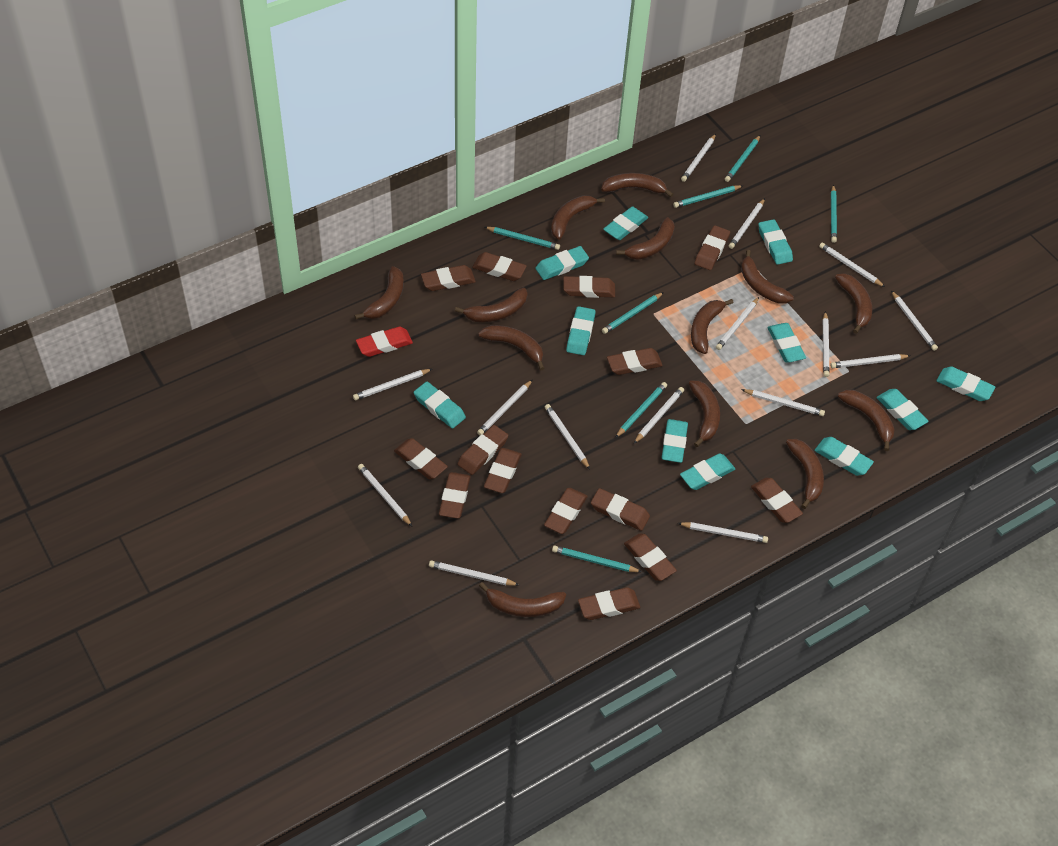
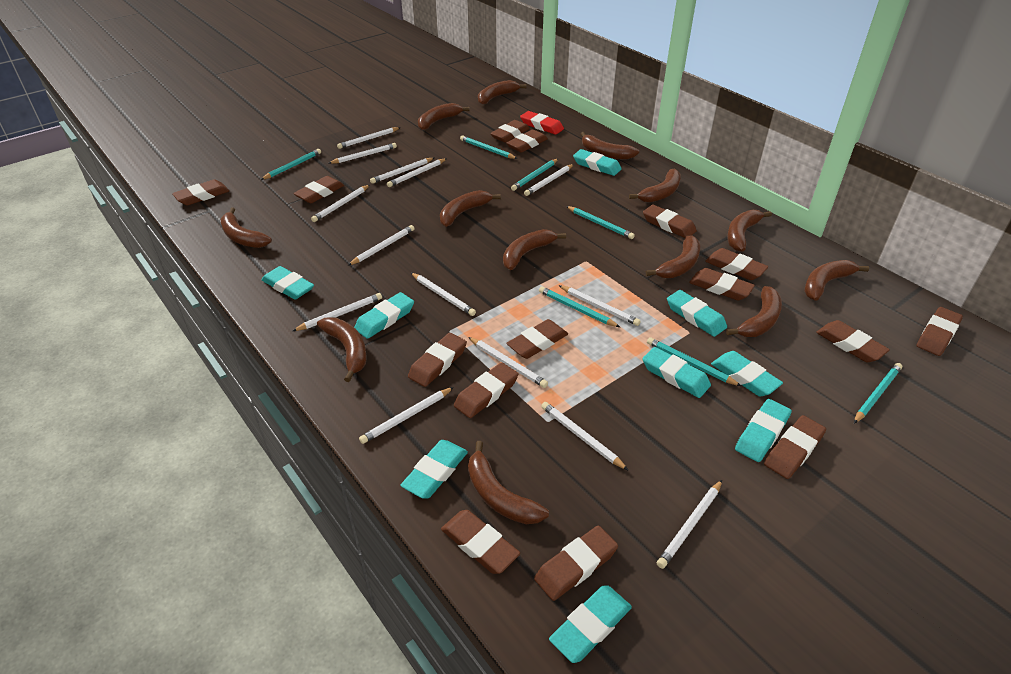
brown eraser: 14 -> 15
turquoise eraser: 11 -> 9
white pencil: 15 -> 14

